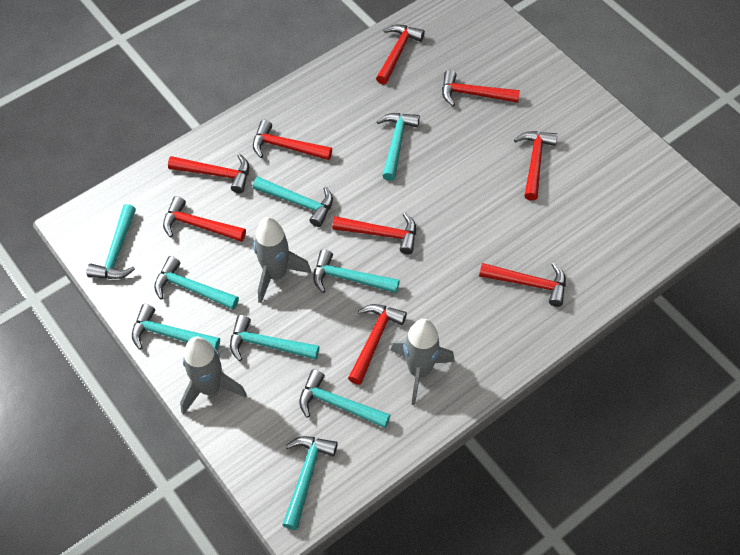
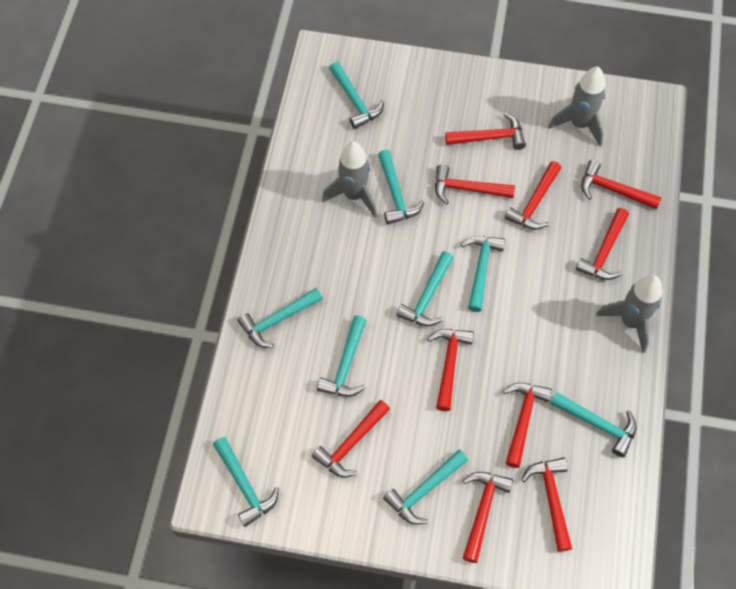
red hammer: 9 -> 10

